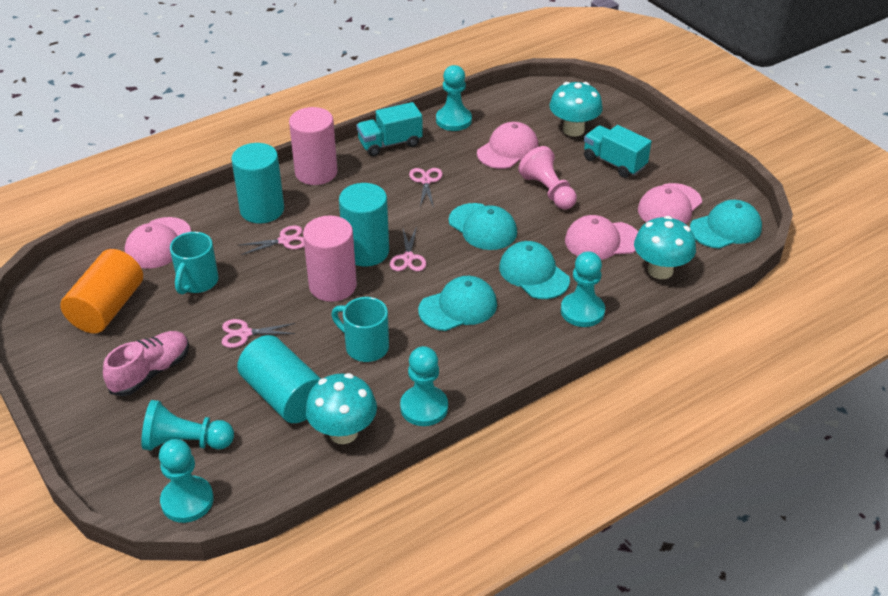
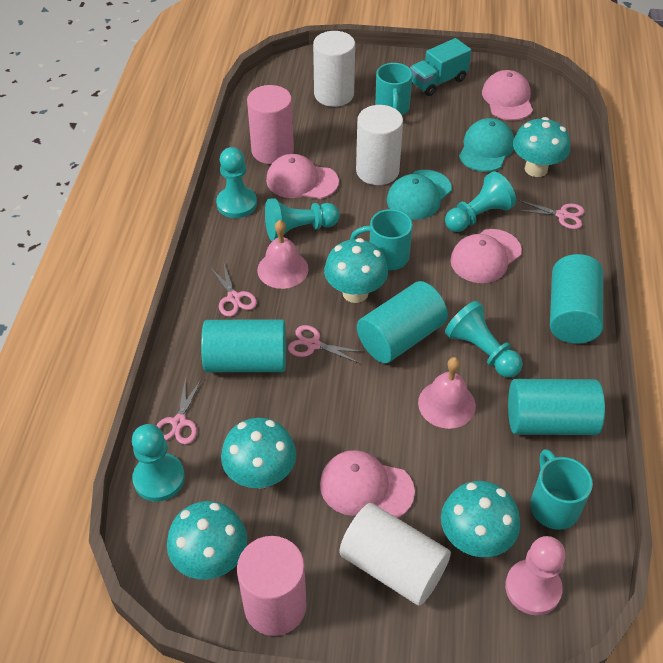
orange cylinder: 1 -> 0
pink bell: 0 -> 2
pink shoe: 1 -> 0
turquoise cap: 4 -> 2
turquoise cylinder: 3 -> 4
turquoise mug: 2 -> 3
turquoise mushroom: 3 -> 5
turquoise truck: 2 -> 1
white cylinder: 0 -> 3

